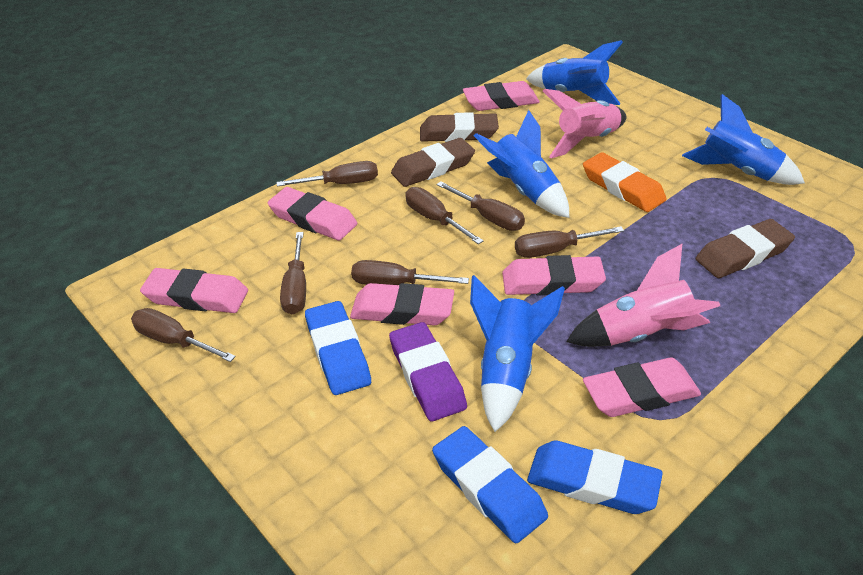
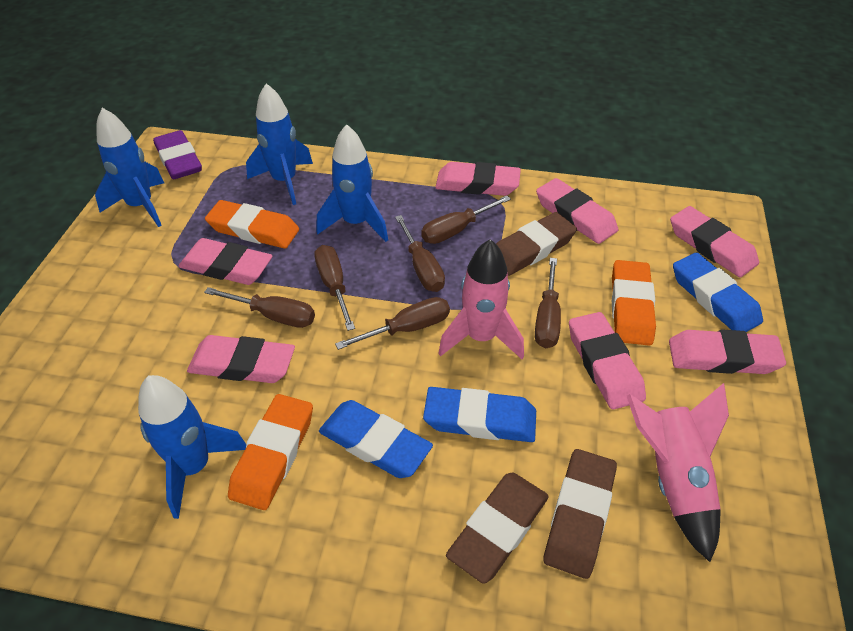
brown screwdriver: 7 -> 6
orange eraser: 1 -> 3
pink eraser: 6 -> 7

